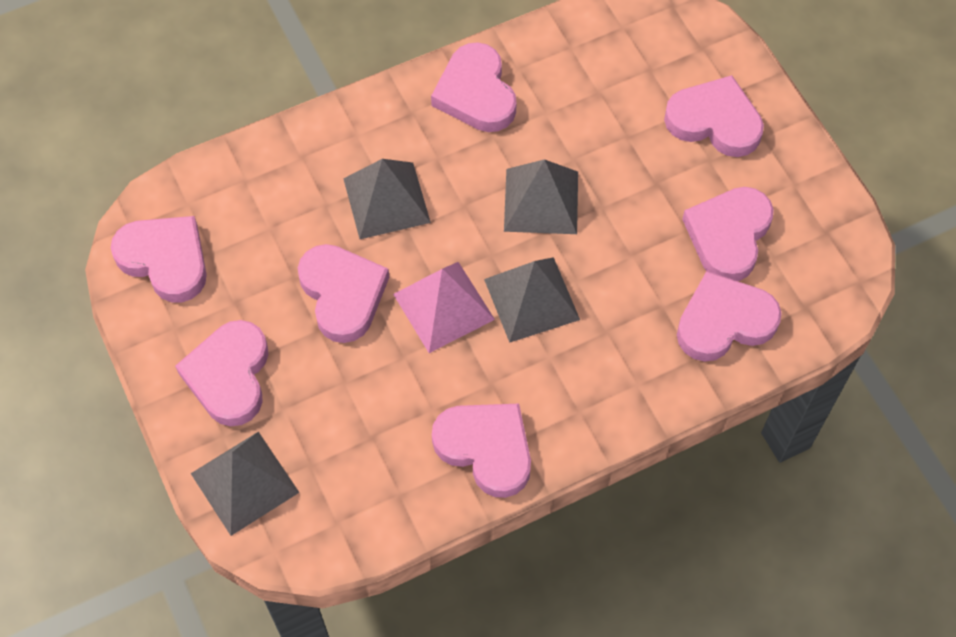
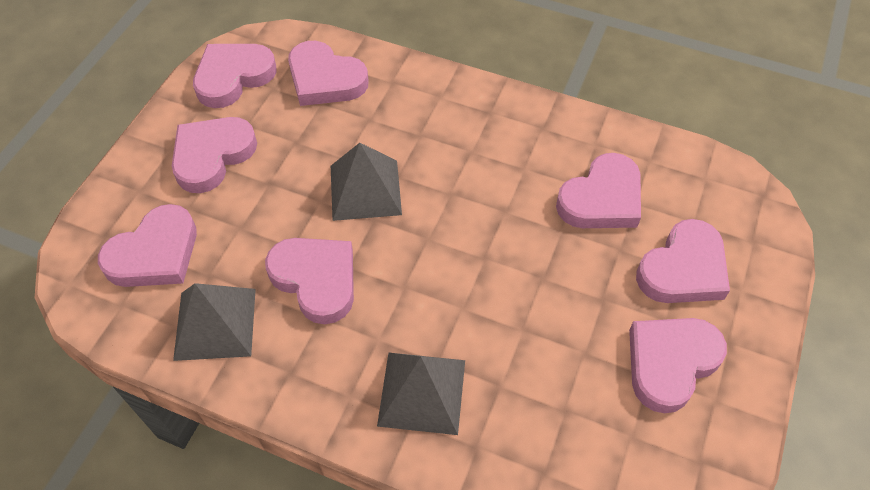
grey pyramid: 4 -> 3
pink pyramid: 1 -> 0

